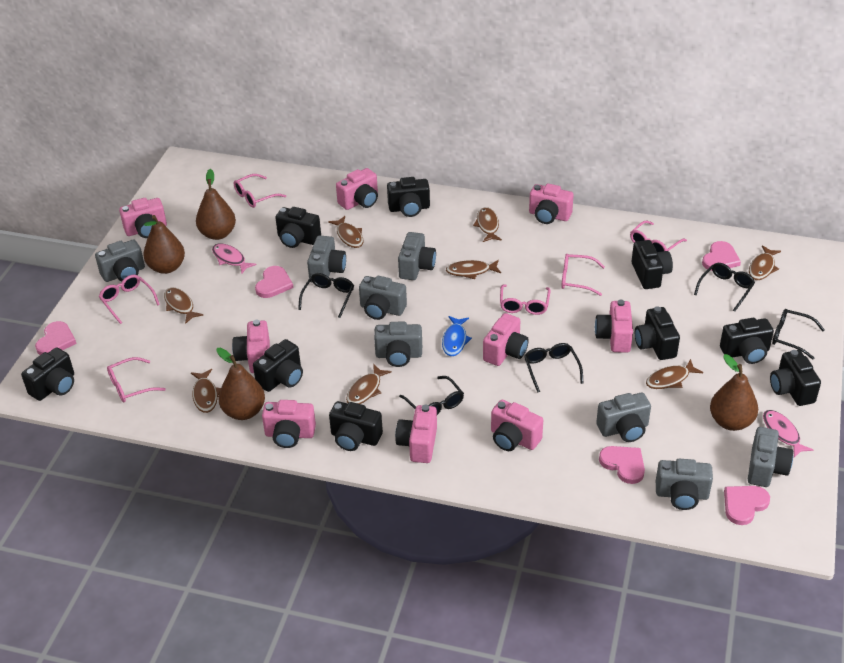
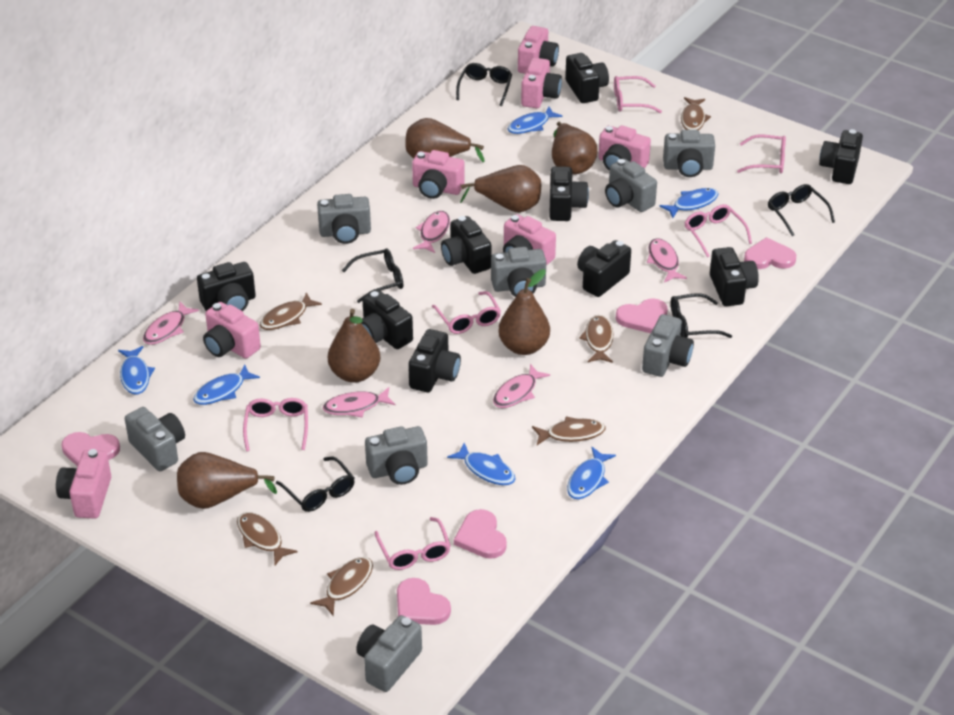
blue fish: 1 -> 6
brown fish: 8 -> 6
brown pear: 4 -> 6
pink camera: 9 -> 7
pink fish: 2 -> 5

